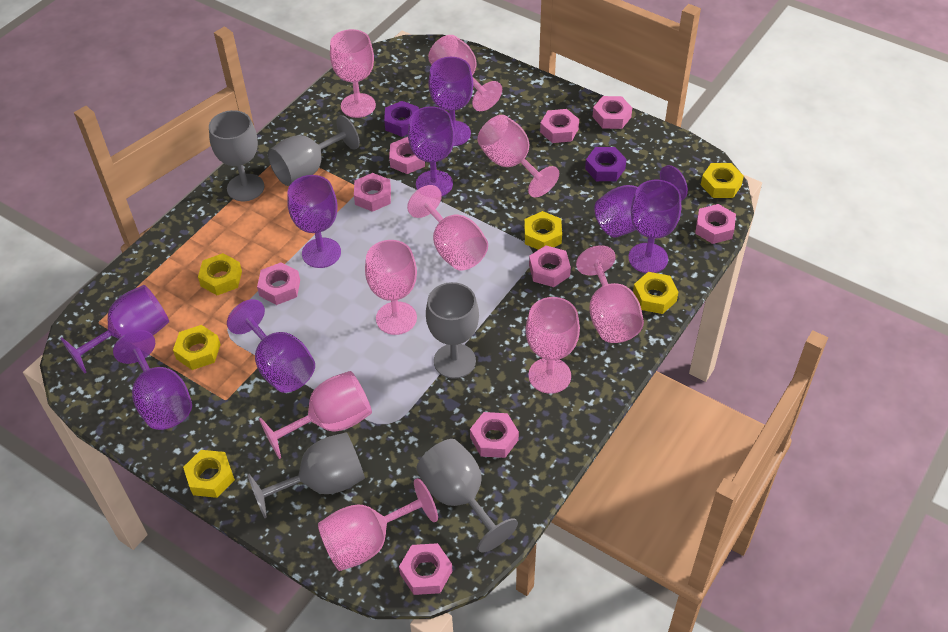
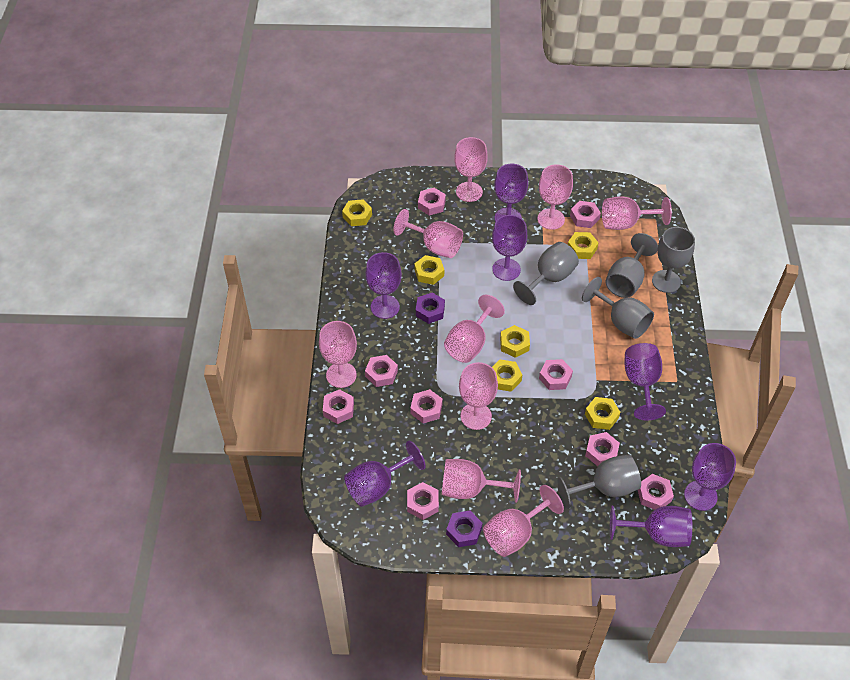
purple goblet: 8 -> 7

